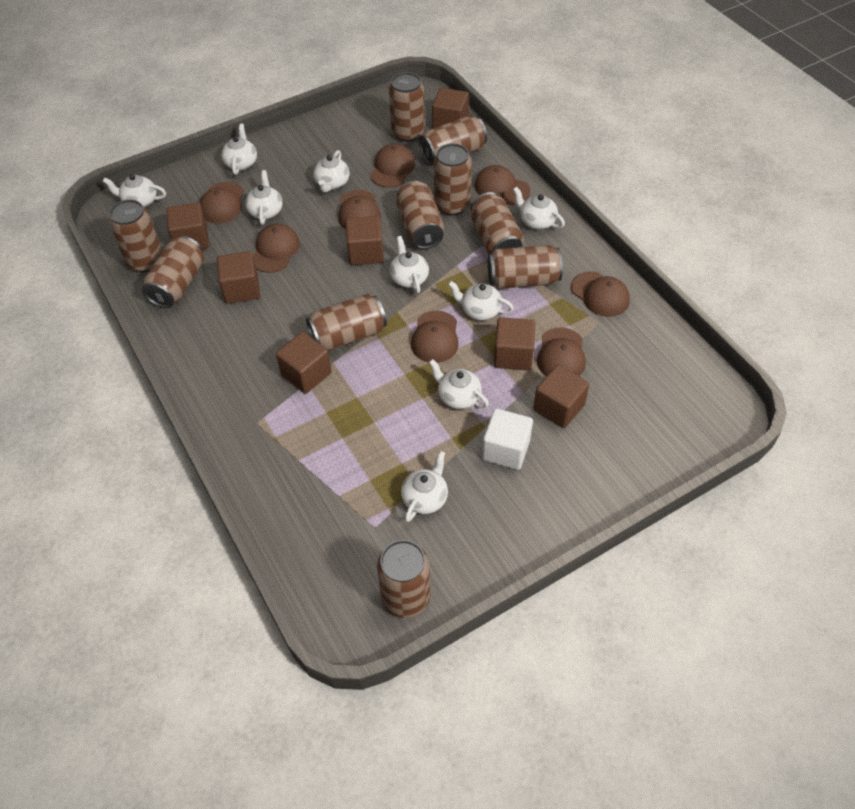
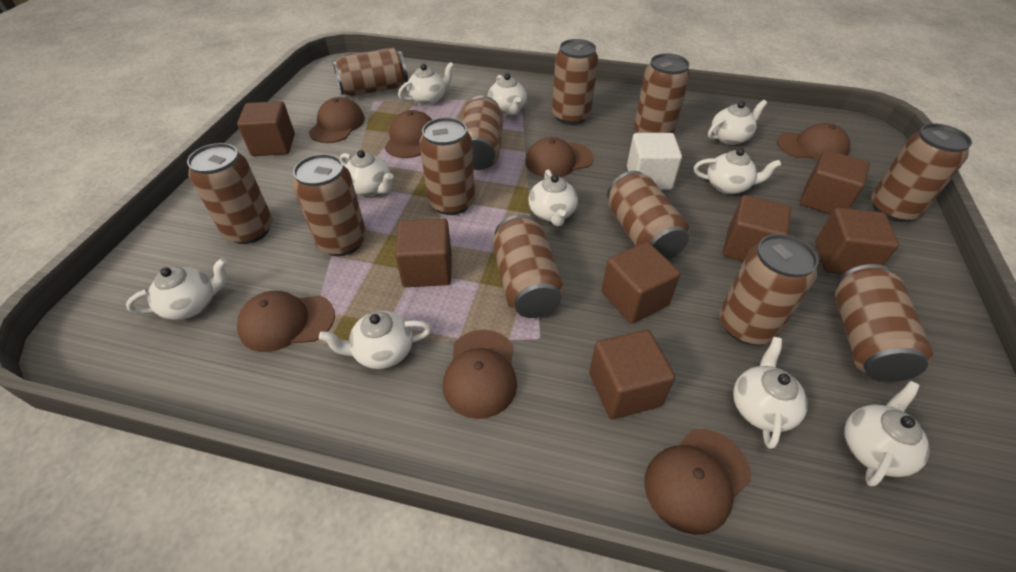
brown can: 10 -> 12
brown cap: 8 -> 7
white teapot: 9 -> 10

